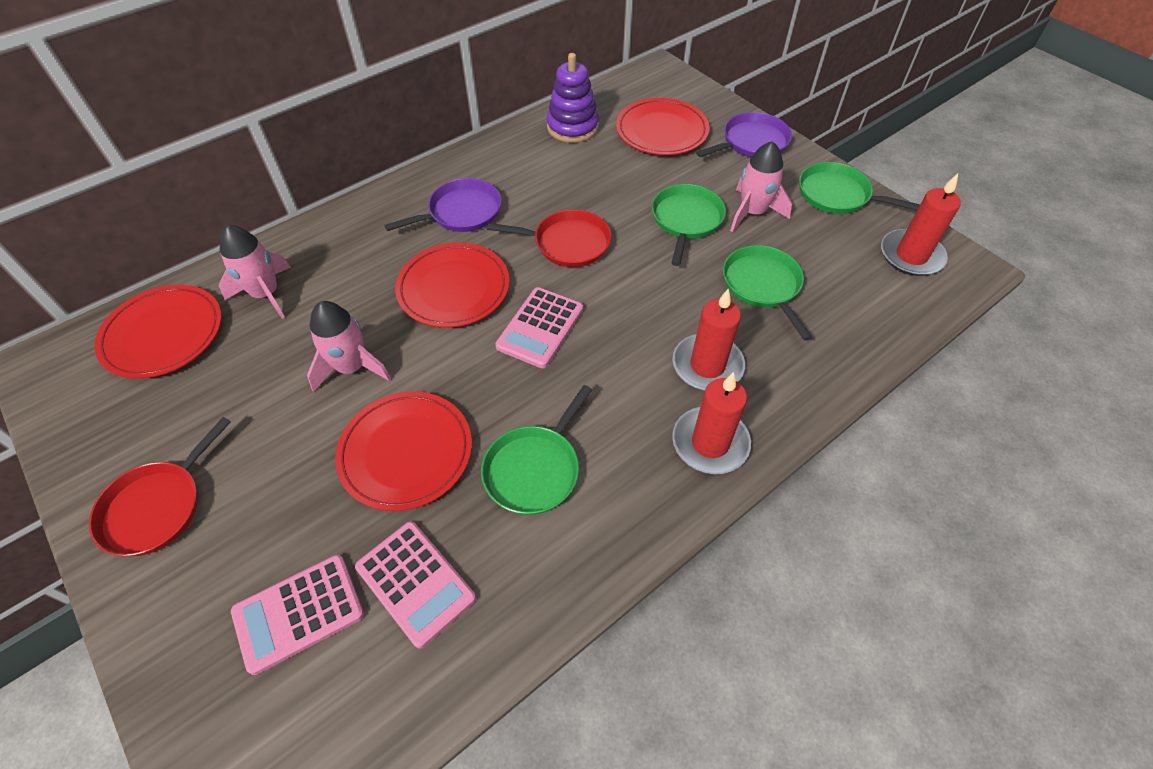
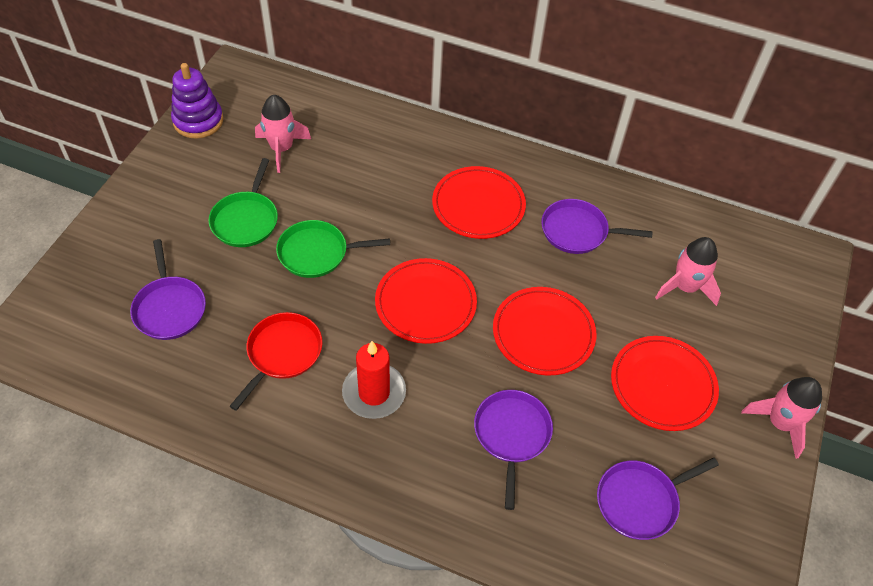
green pan: 4 -> 2
pink calculator: 3 -> 0
purple pan: 2 -> 4
red candle: 3 -> 1
red pan: 2 -> 1

